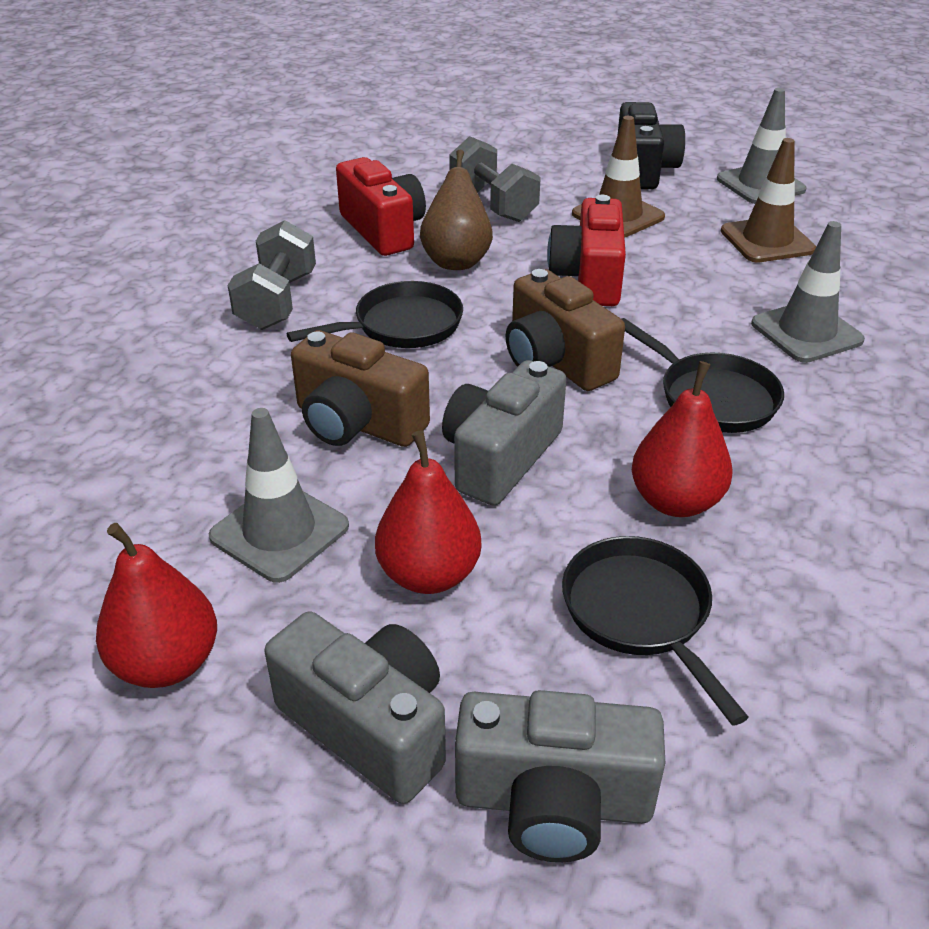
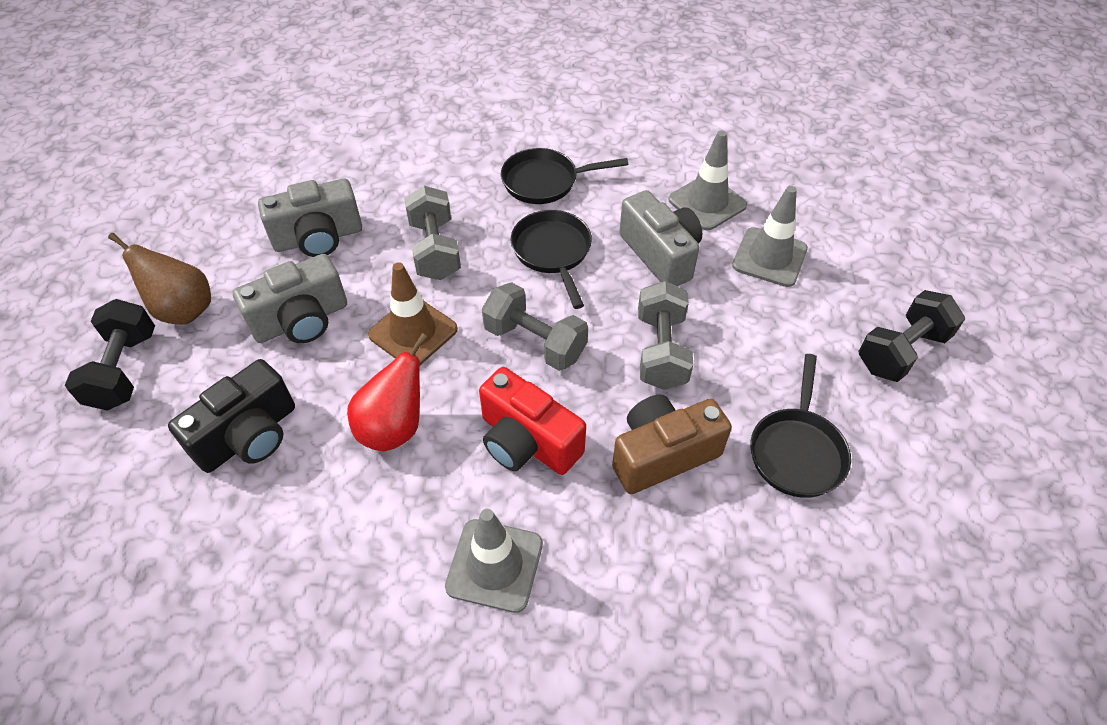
black dumbbell: 0 -> 2
brown camera: 2 -> 1
brown traffic cone: 2 -> 1
grey dumbbell: 2 -> 3
red camera: 2 -> 1
red pear: 3 -> 1

